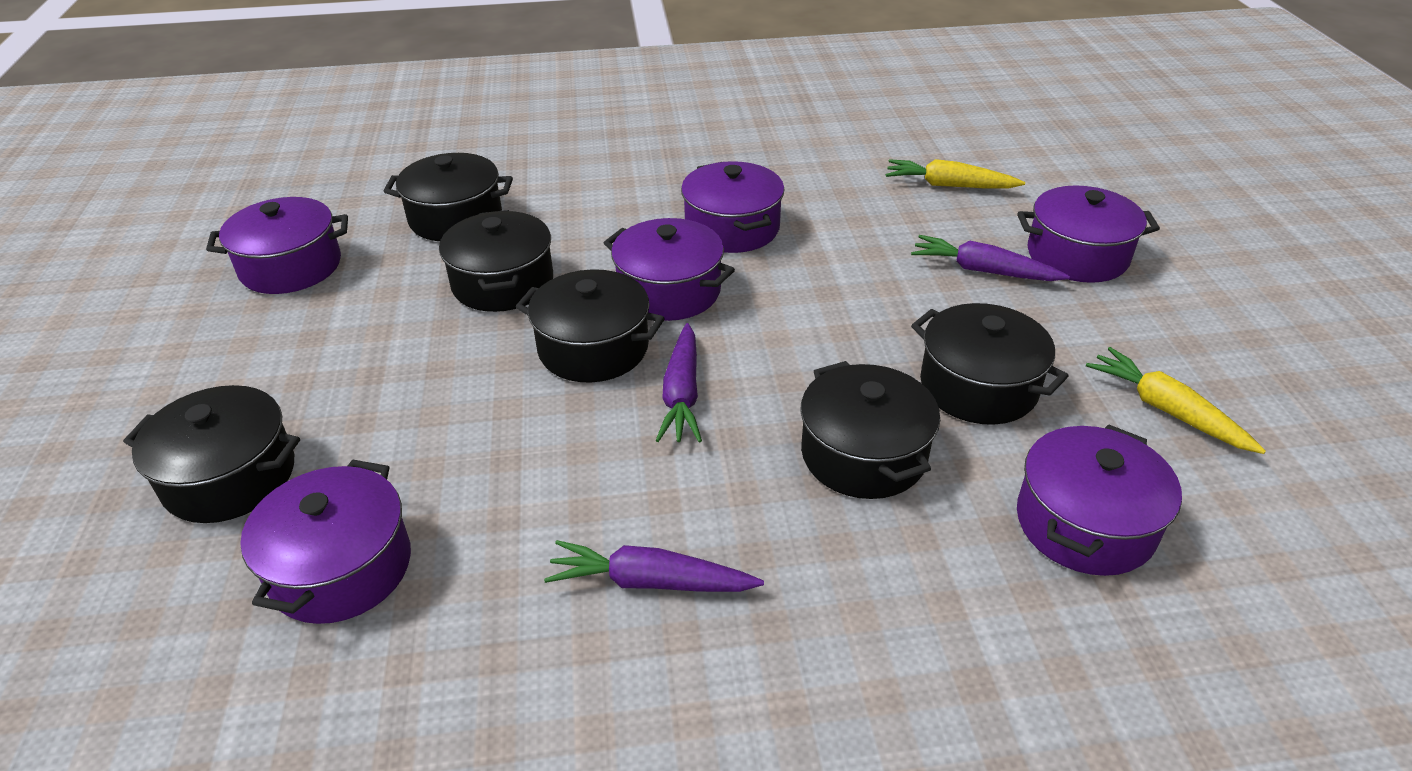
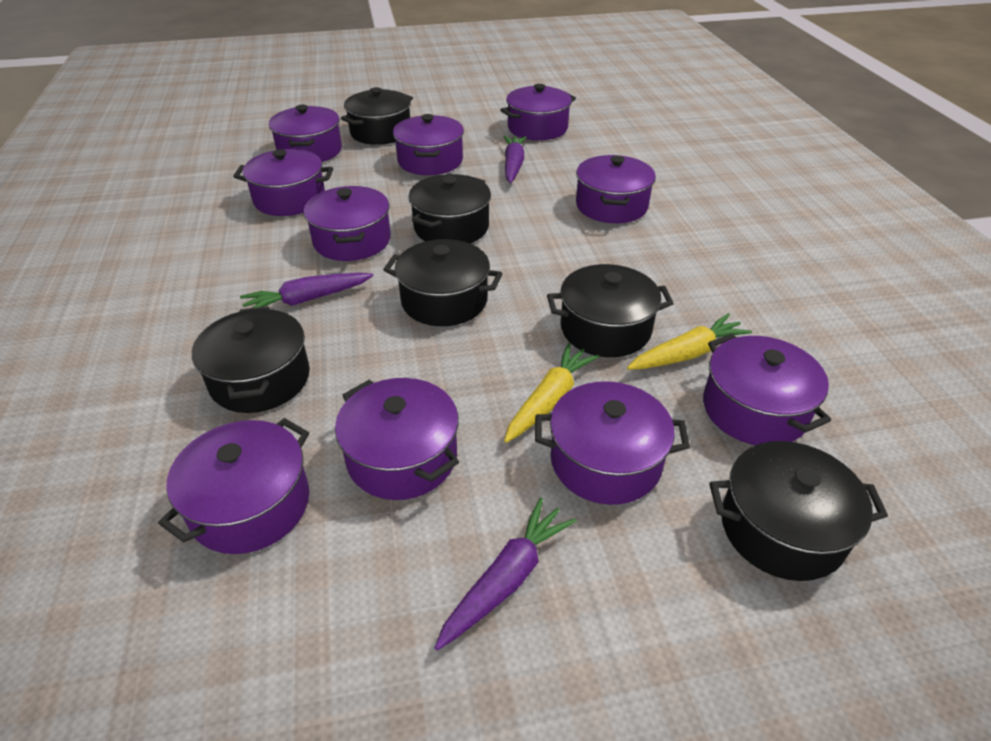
purple pot: 6 -> 10

